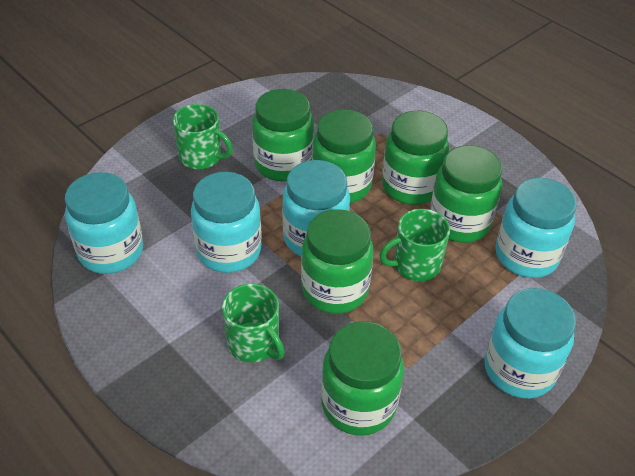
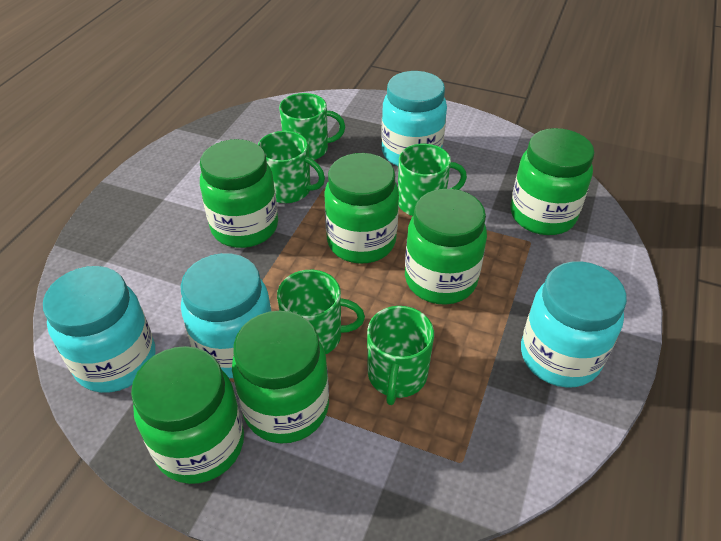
green mug: 3 -> 5
turquoise jar: 5 -> 4

